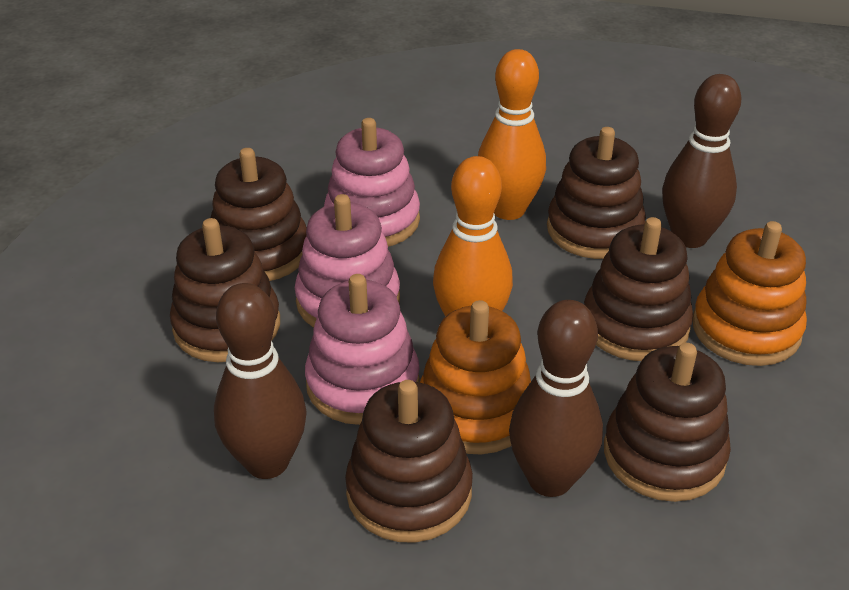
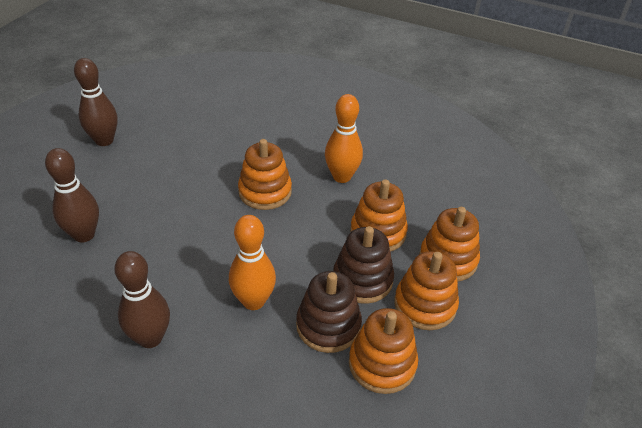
brown stacking toy: 6 -> 2
orange stacking toy: 2 -> 5
pink stacking toy: 3 -> 0

